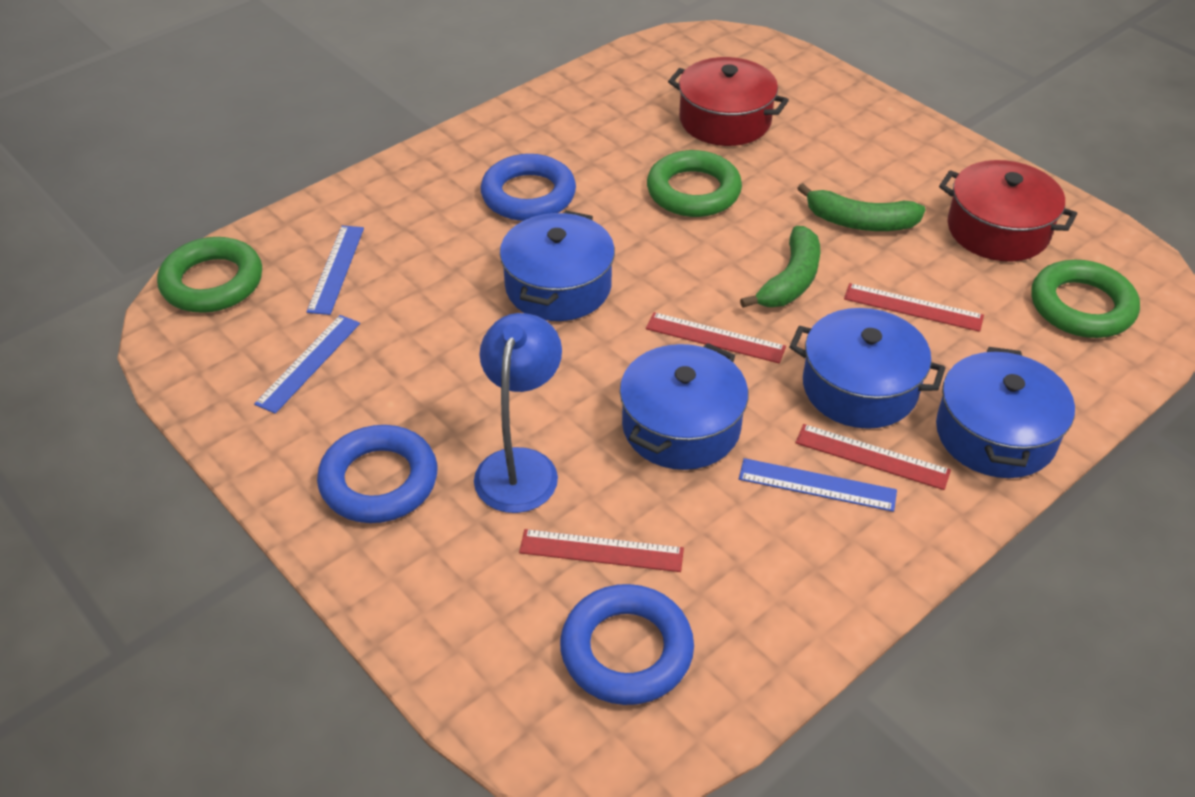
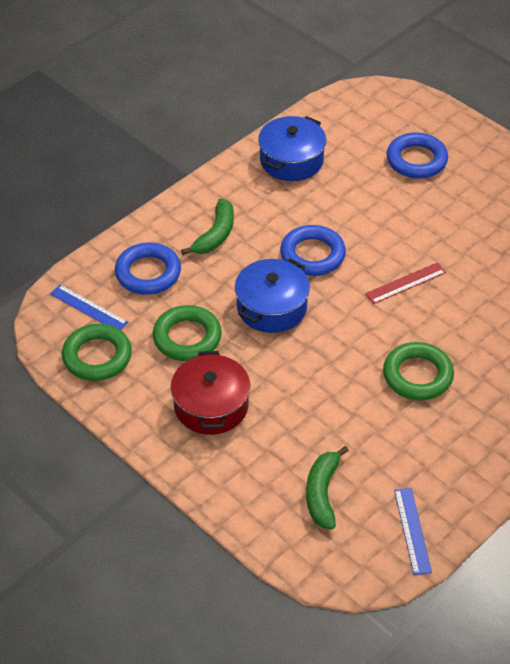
blue lamp: 1 -> 0
blue pot: 4 -> 2
blue ruler: 3 -> 2
red pot: 2 -> 1
red ruler: 4 -> 1

